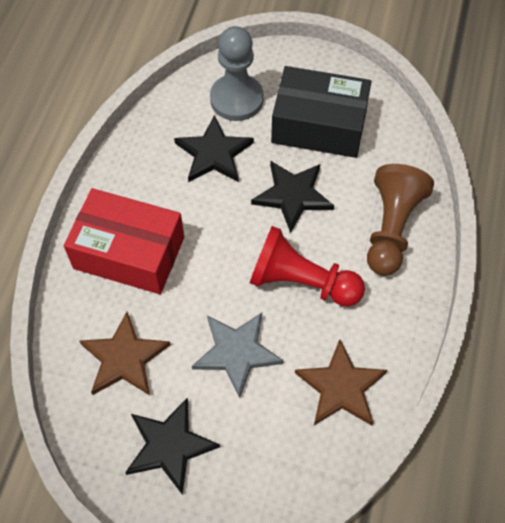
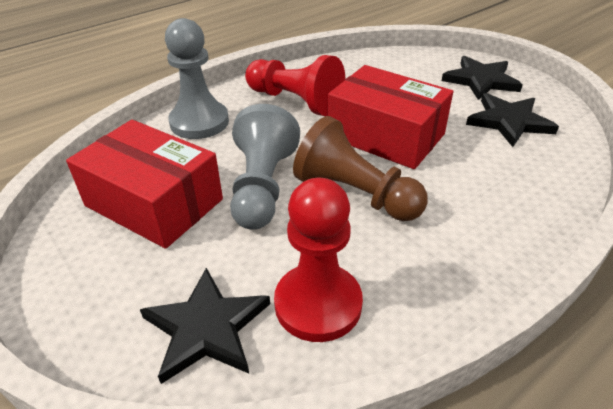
black box: 1 -> 0
brown star: 2 -> 0
grey pawn: 1 -> 2
grey star: 1 -> 0
red box: 1 -> 2
red pawn: 1 -> 2

